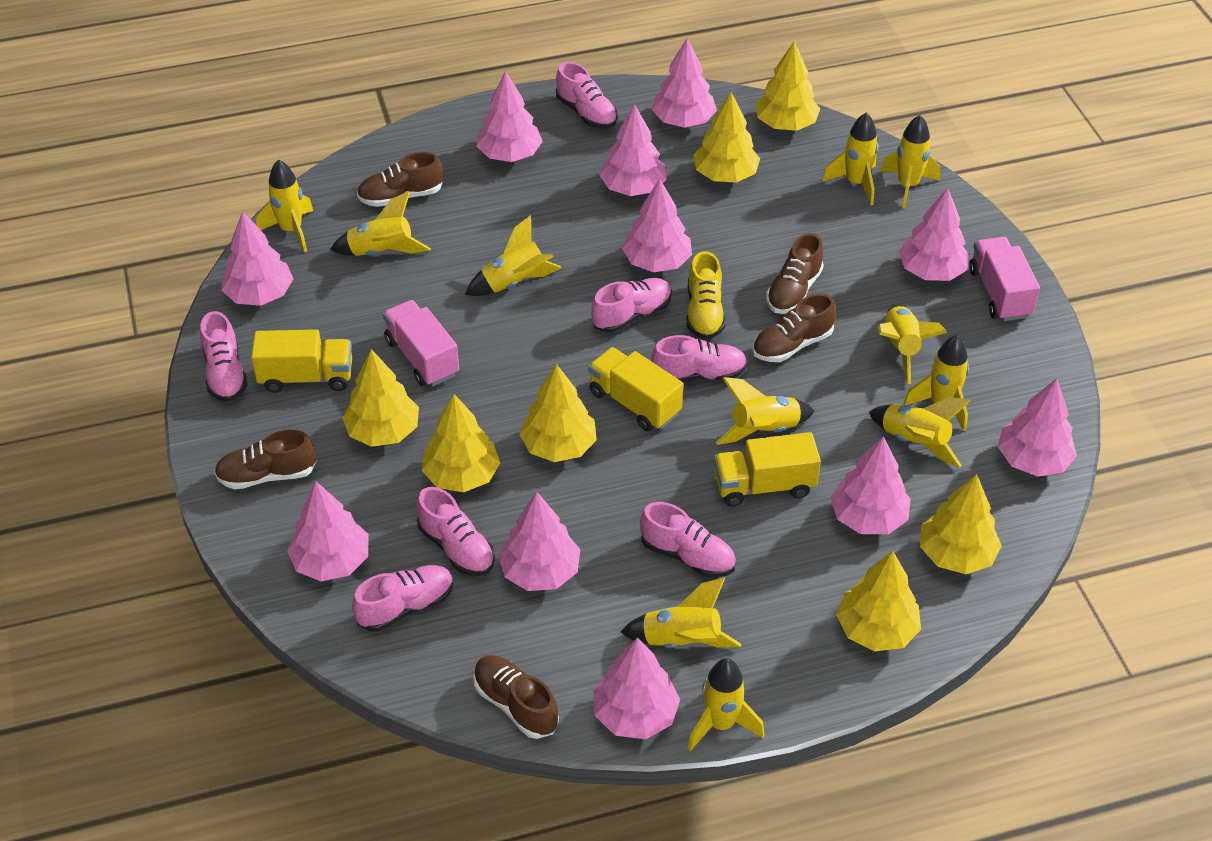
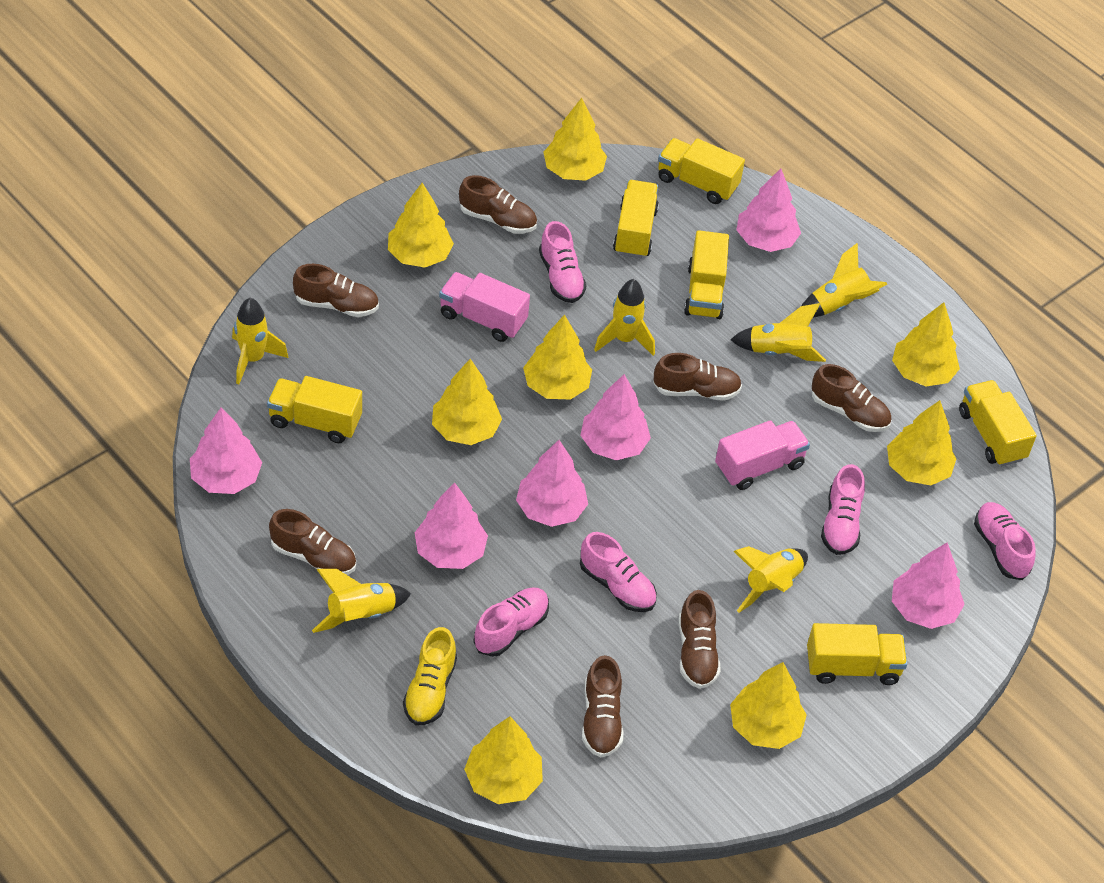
brown shoe: 5 -> 7
pink shoe: 7 -> 5
pink tree: 11 -> 6
yellow rocket: 11 -> 6
yellow tree: 7 -> 8
yellow truck: 3 -> 6

